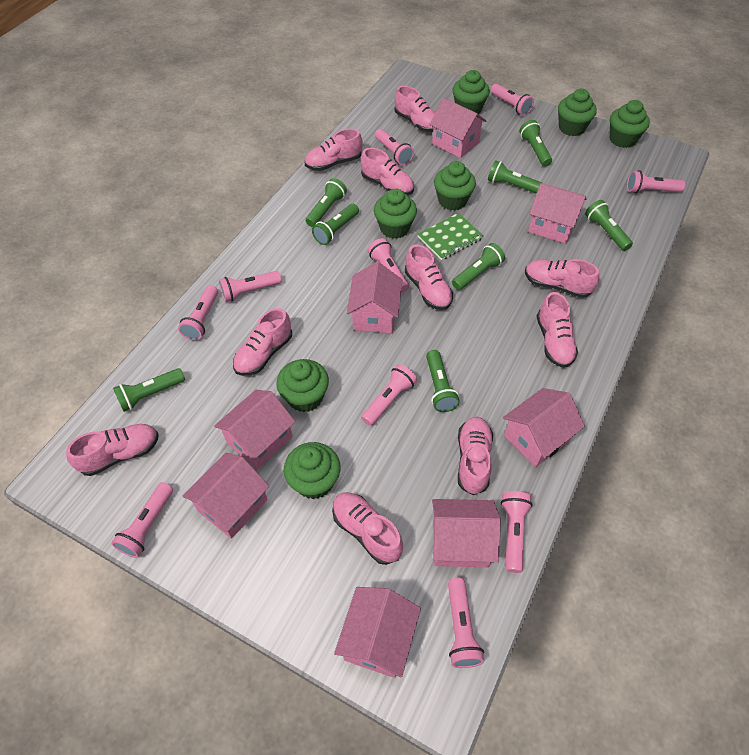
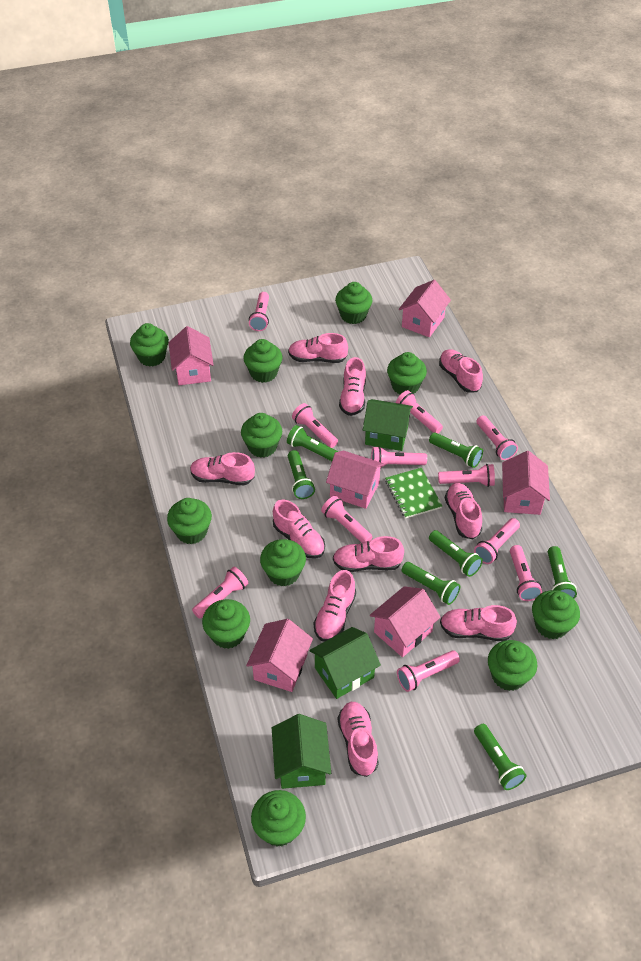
green cupcake: 7 -> 11
green flashlight: 8 -> 7
green house: 0 -> 3
pink flashlight: 10 -> 11
pink house: 8 -> 6

